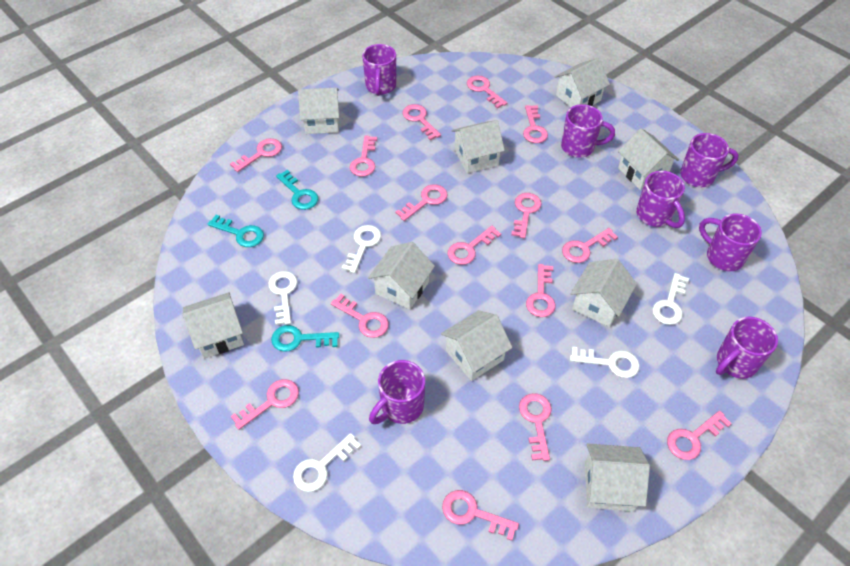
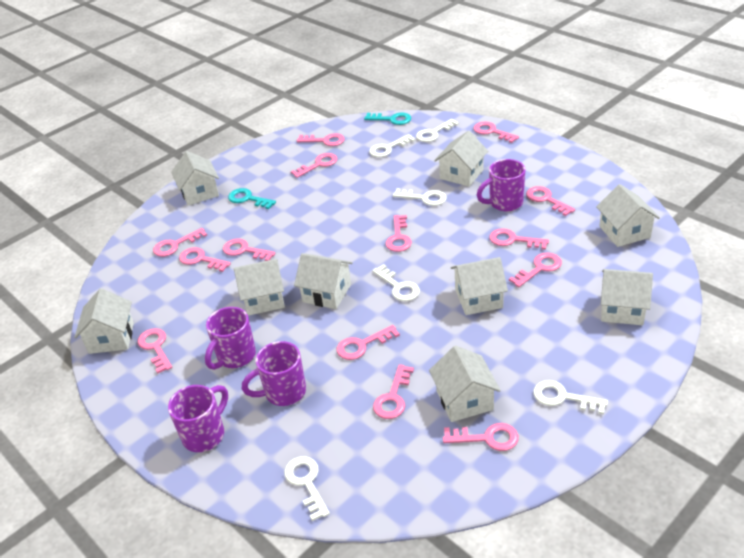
pink key: 15 -> 14
purple mug: 7 -> 4
turquoise key: 3 -> 2
white key: 5 -> 6

